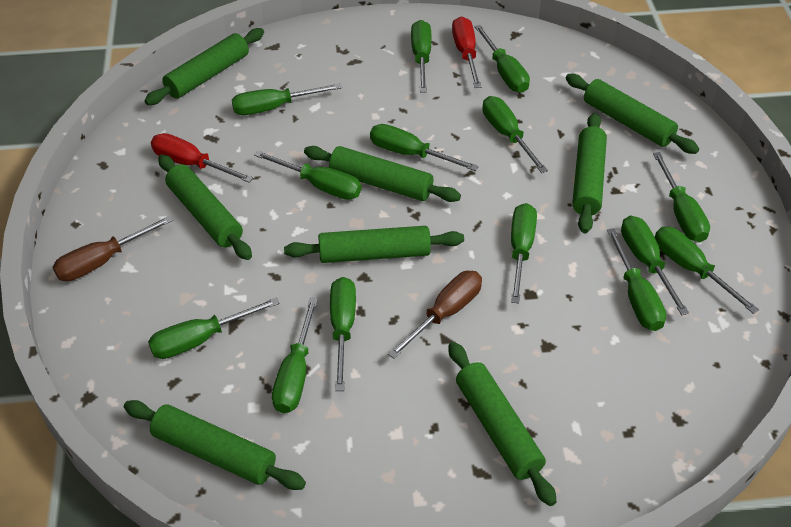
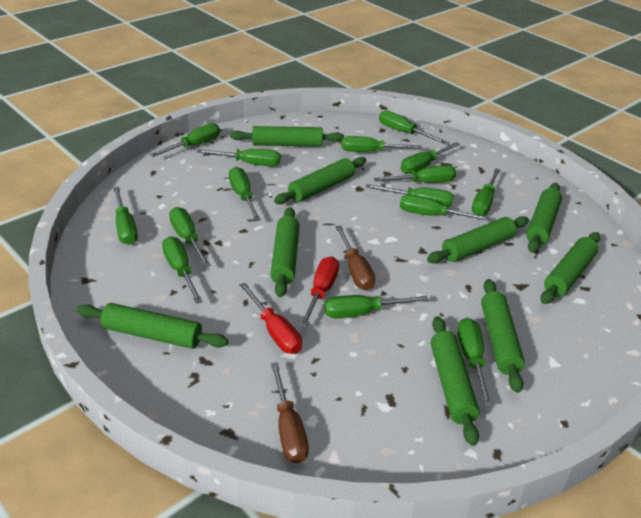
green rolling pin: 8 -> 9
green screwdriver: 14 -> 15

